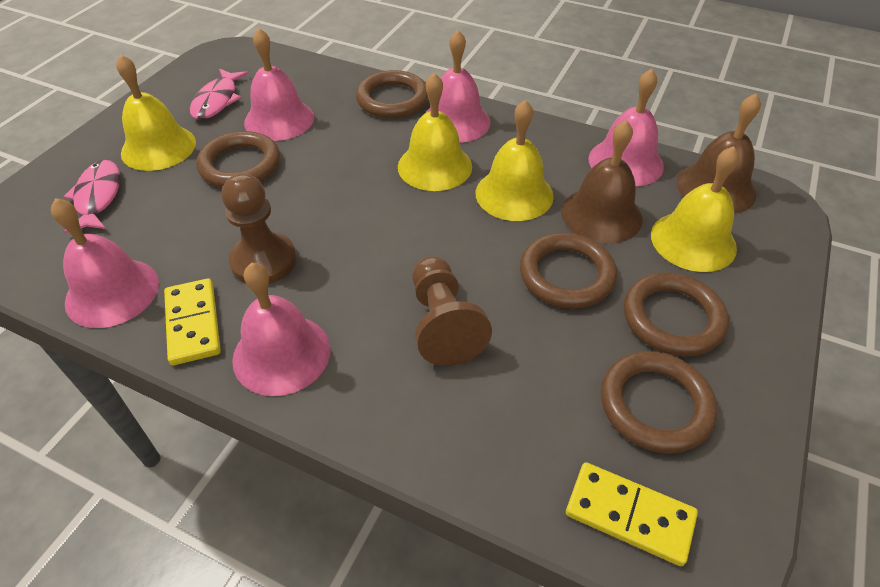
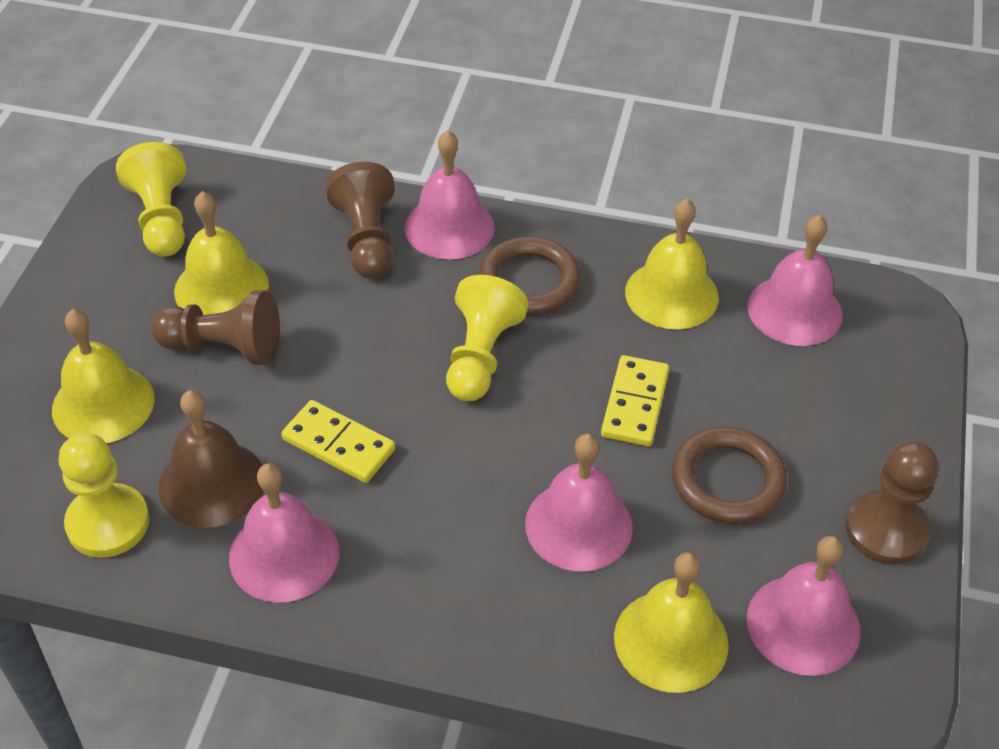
brown bell: 2 -> 1
brown pawn: 2 -> 3
brown ring: 5 -> 2
pink fish: 2 -> 0
yellow pawn: 0 -> 3

